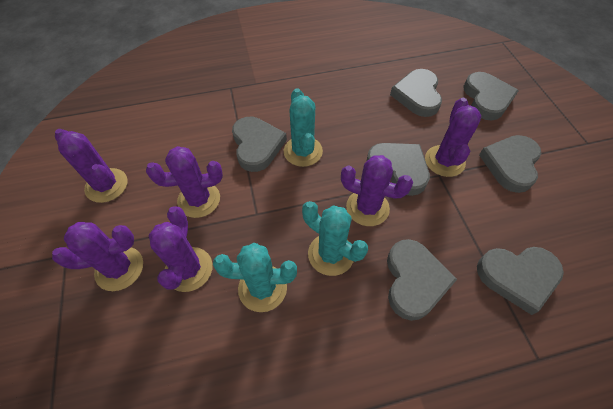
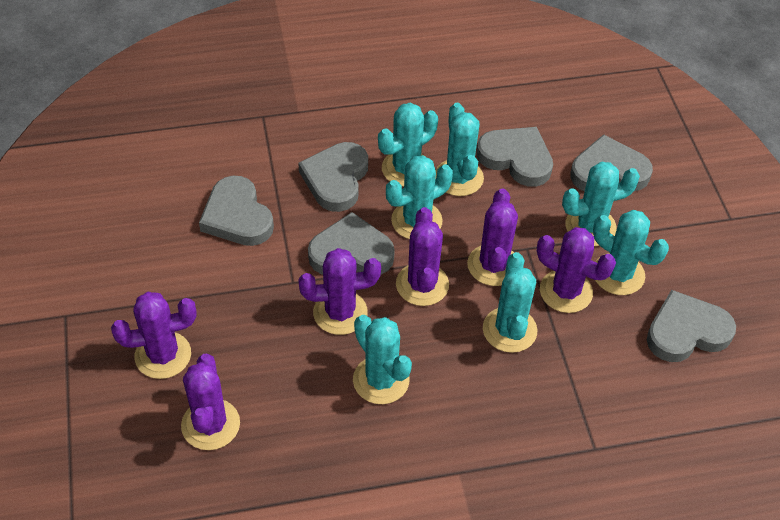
grey heart: 7 -> 6
turquoise cactus: 3 -> 7

